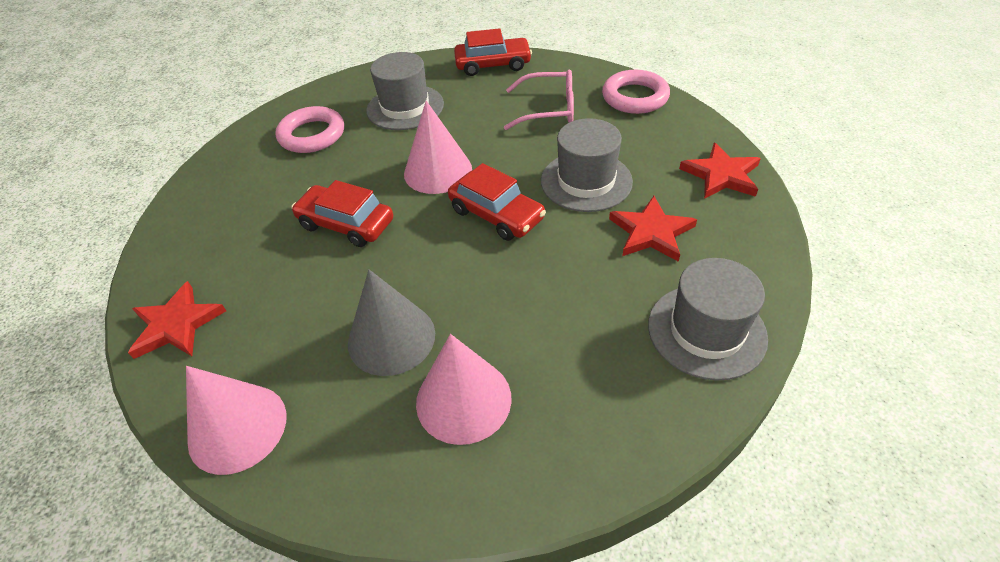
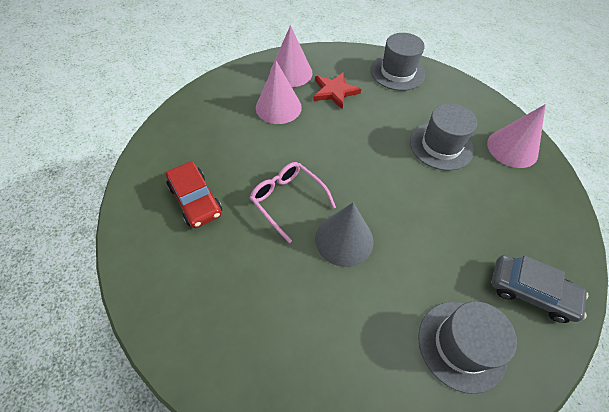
grey car: 0 -> 1
pink ring: 2 -> 0
red car: 3 -> 1
red star: 3 -> 1

